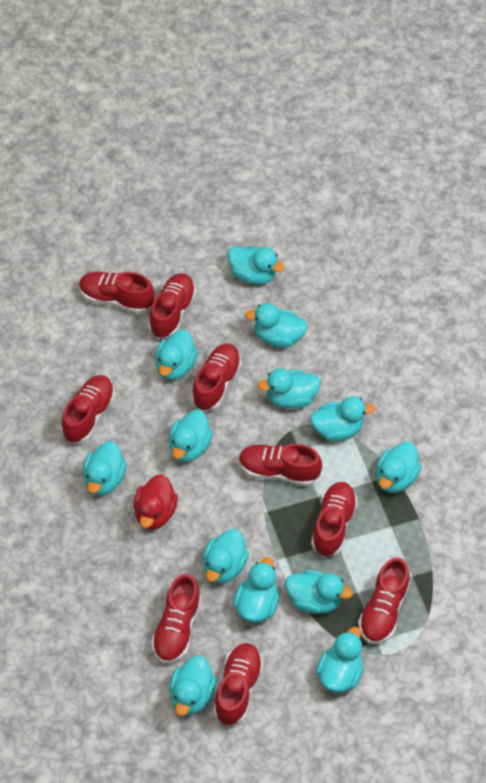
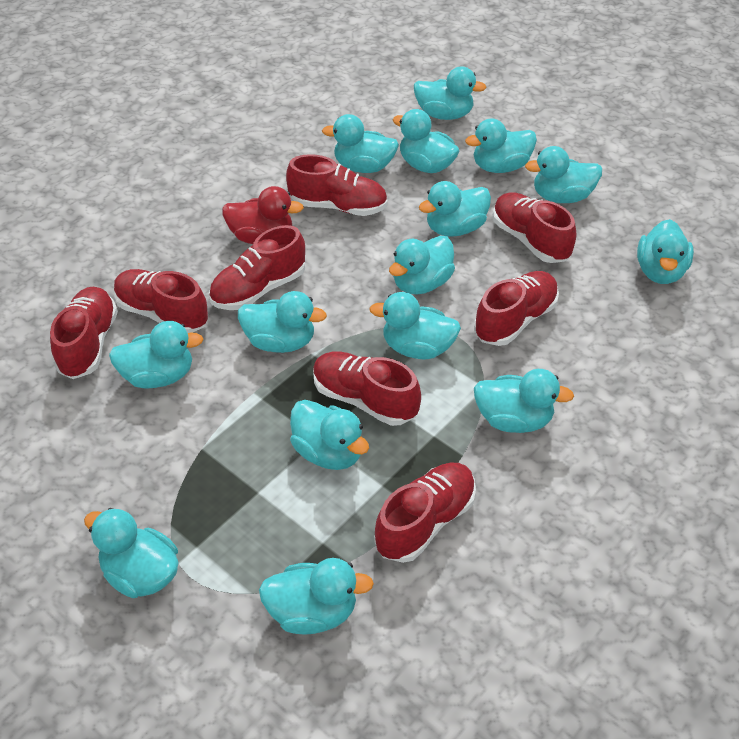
red shoe: 9 -> 8
turquoise duck: 13 -> 15

